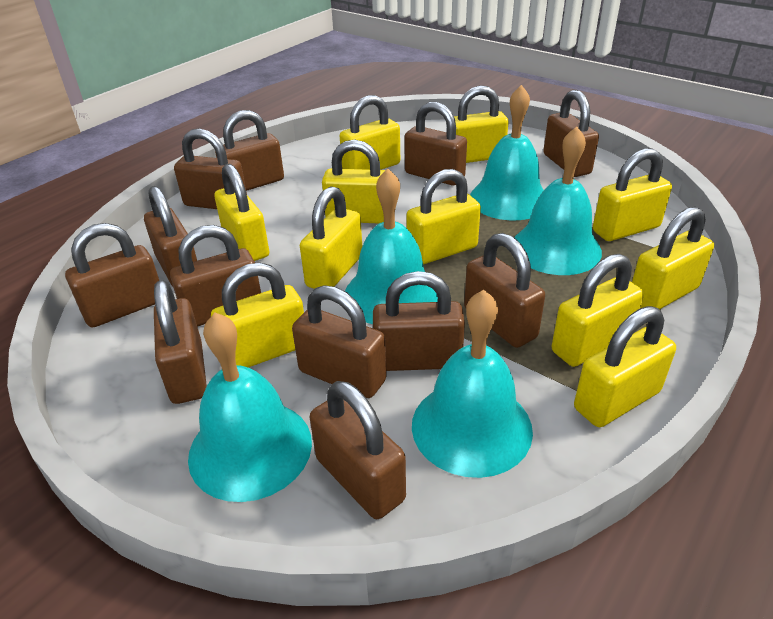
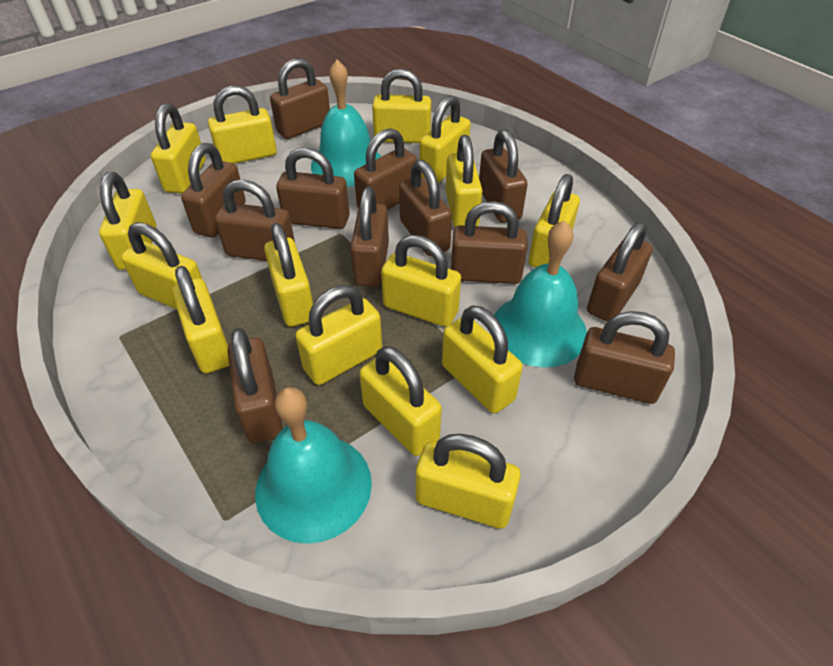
turquoise bell: 5 -> 3
yellow padlock: 11 -> 15

